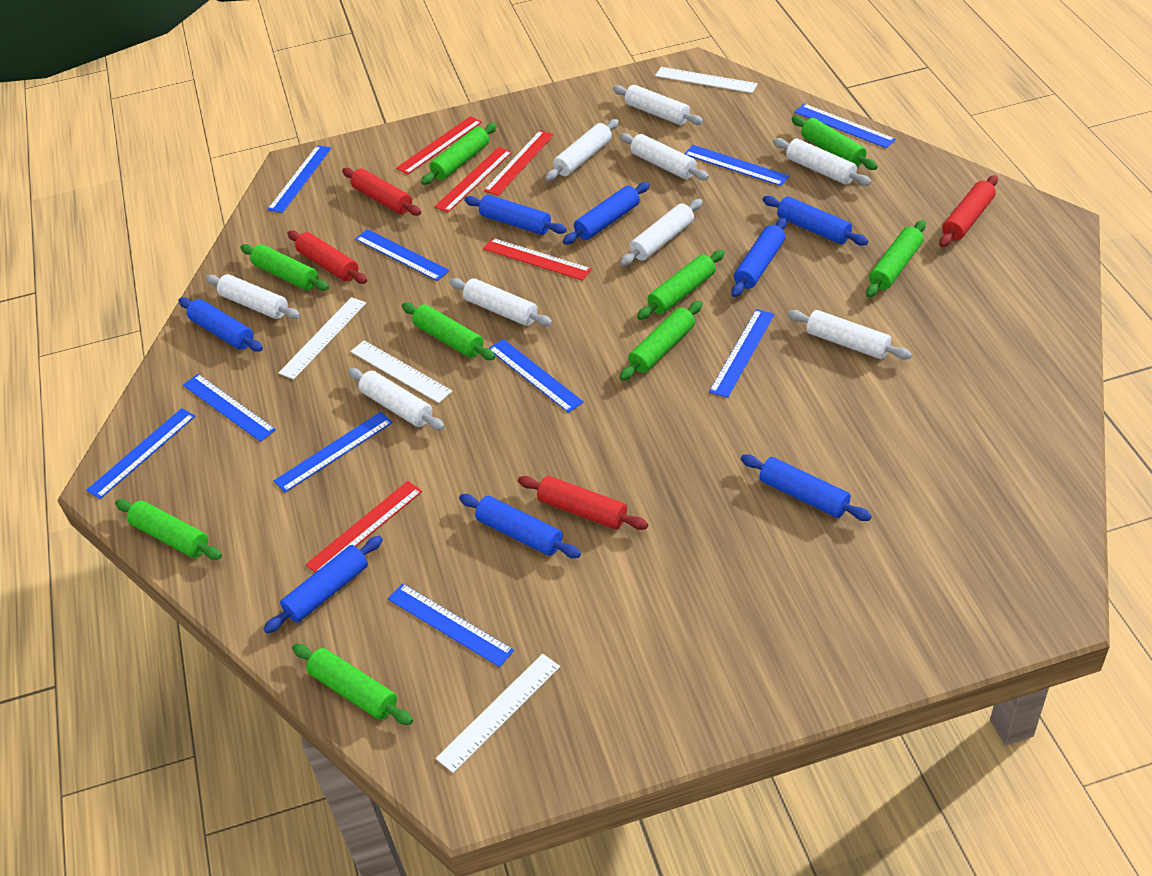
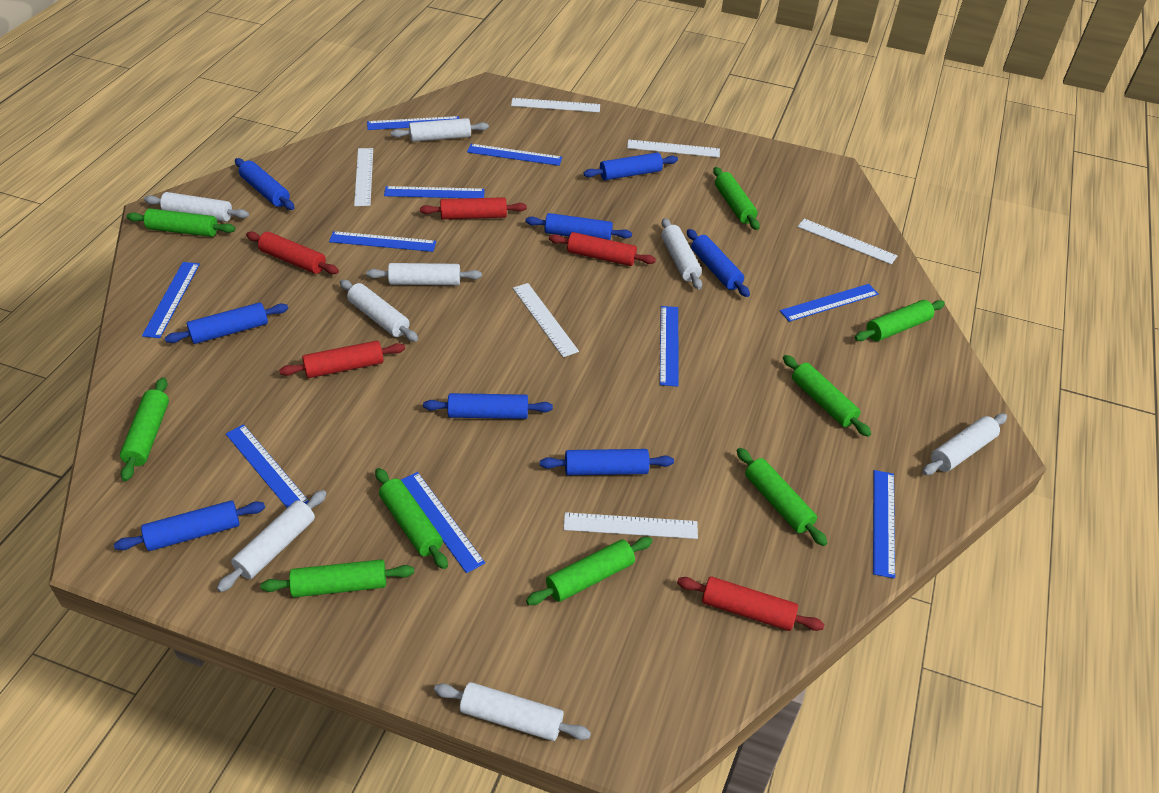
red rolling pin: 4 -> 5
red ruler: 5 -> 0
white rolling pin: 9 -> 8
white ruler: 4 -> 6

